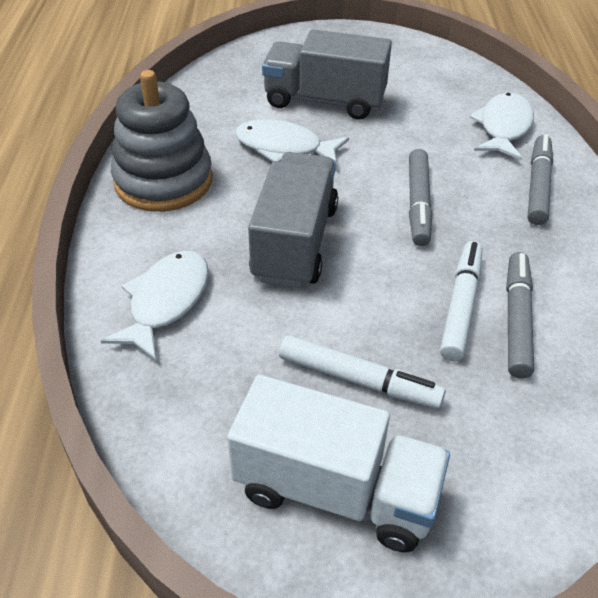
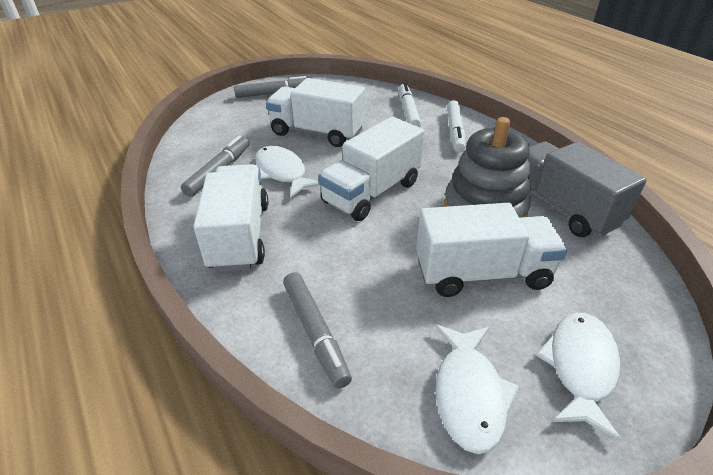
grey truck: 2 -> 1
white truck: 1 -> 4

